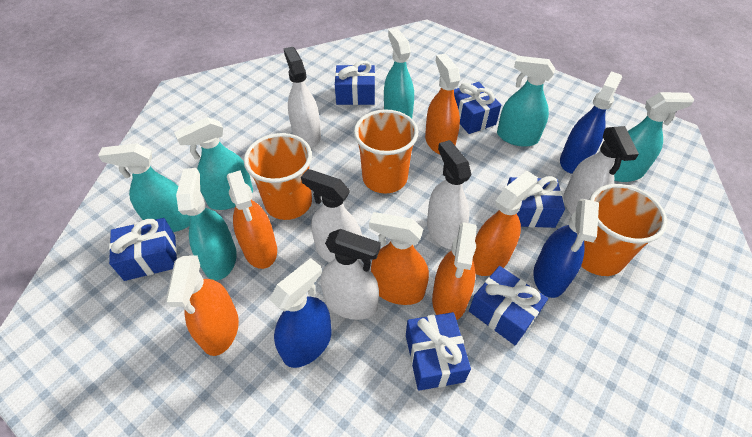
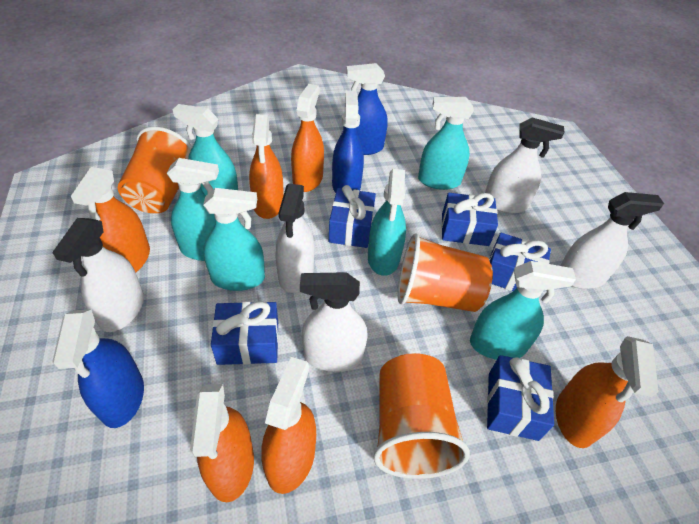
blue gift: 6 -> 5

